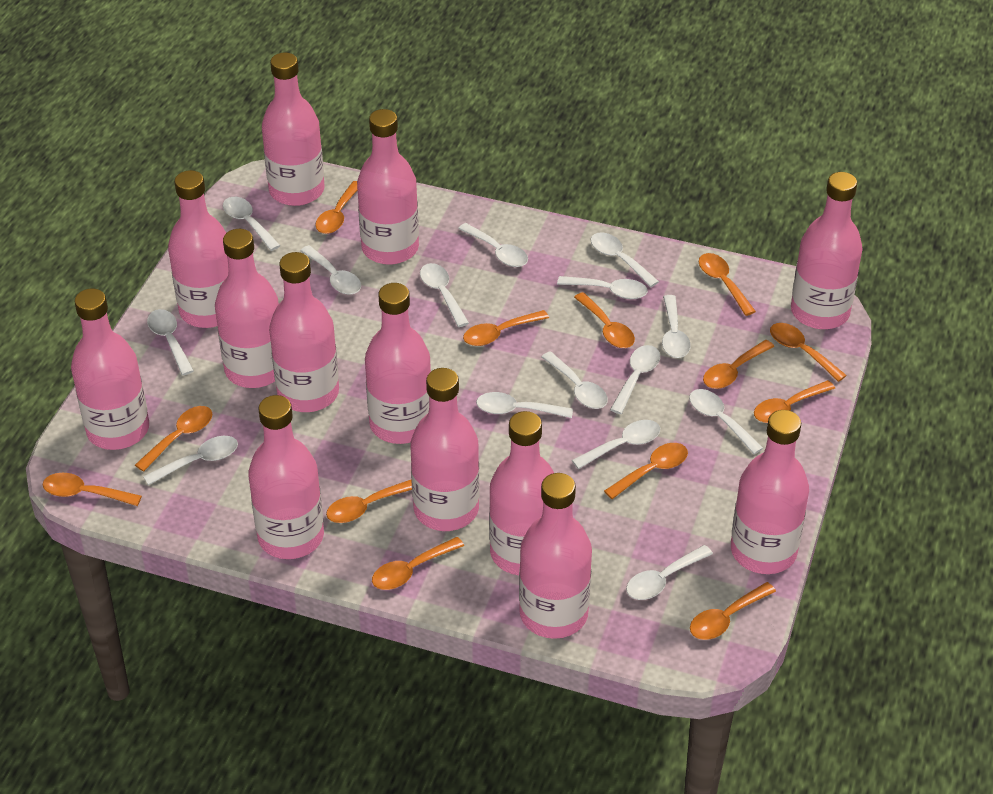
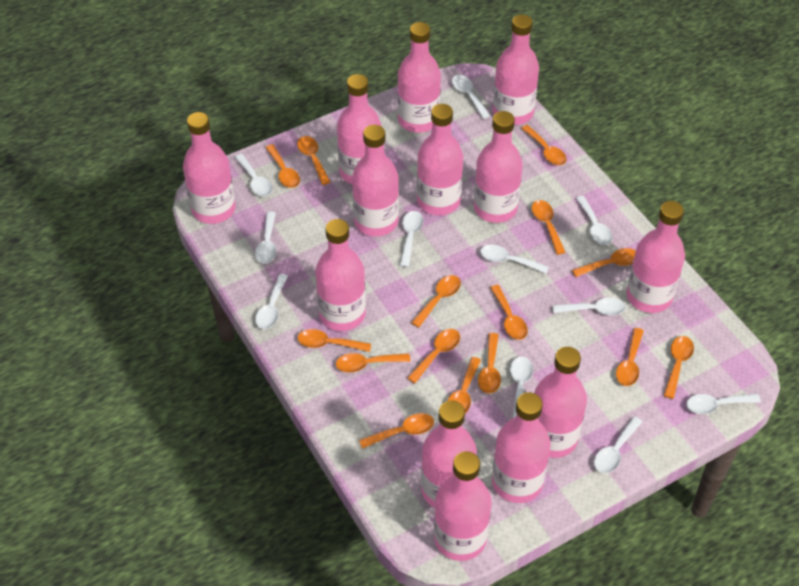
orange spoon: 13 -> 15
white spoon: 15 -> 11

